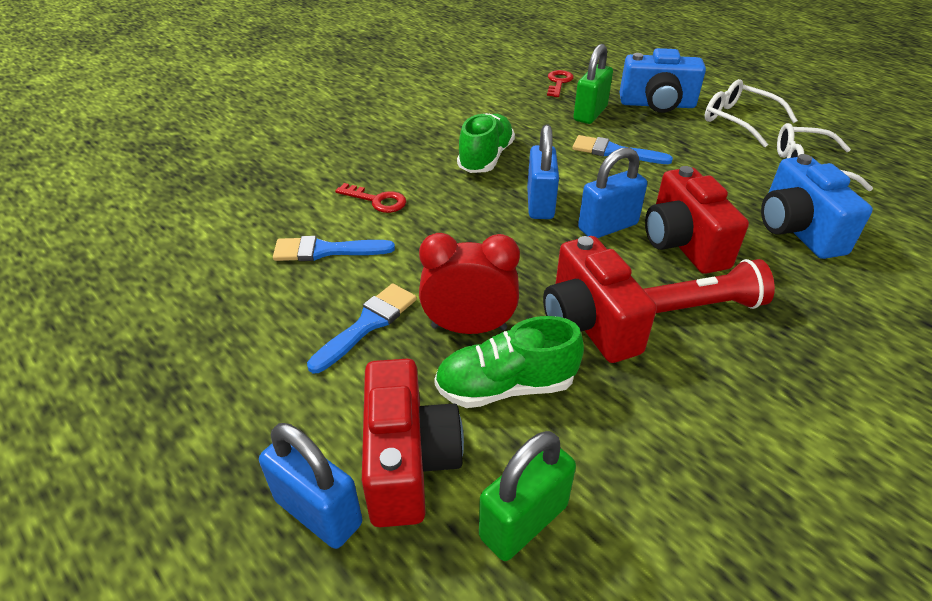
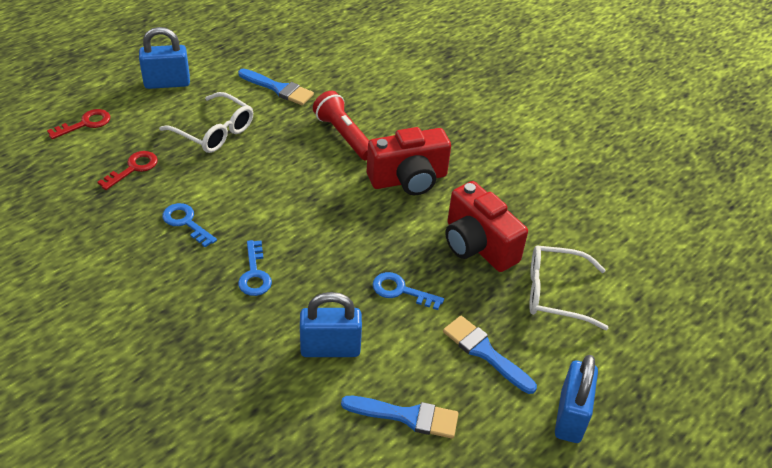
blue camera: 2 -> 0
blue key: 0 -> 3
green padlock: 2 -> 0
green shoe: 2 -> 0
red camera: 3 -> 2
red clock: 1 -> 0

